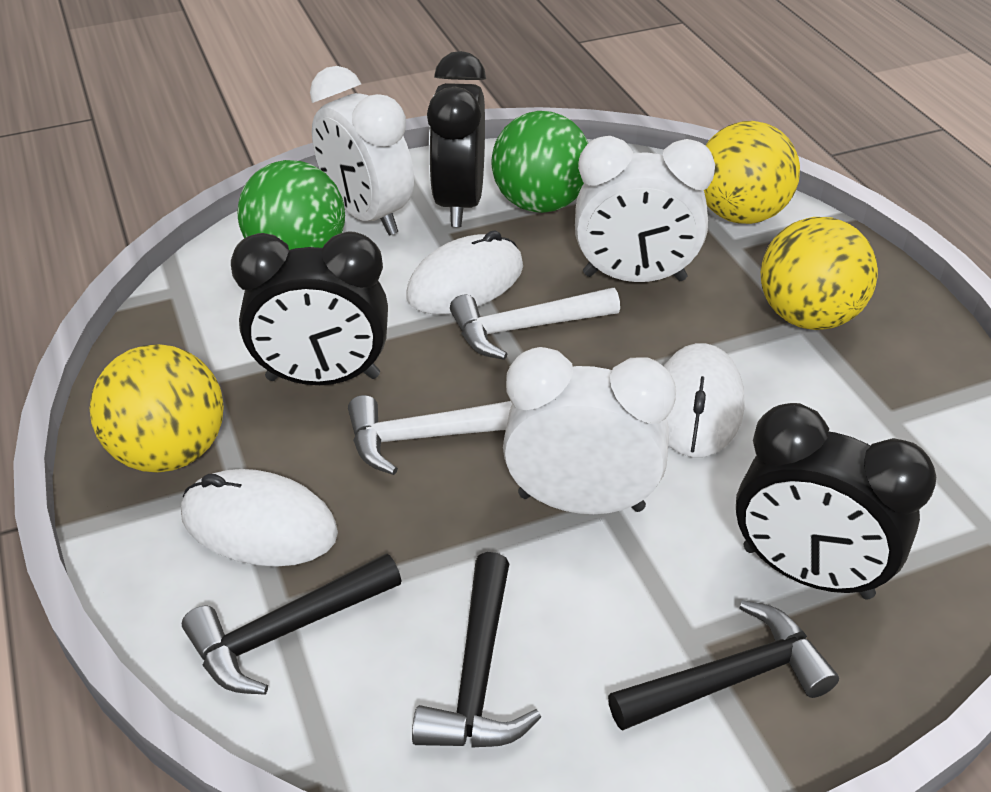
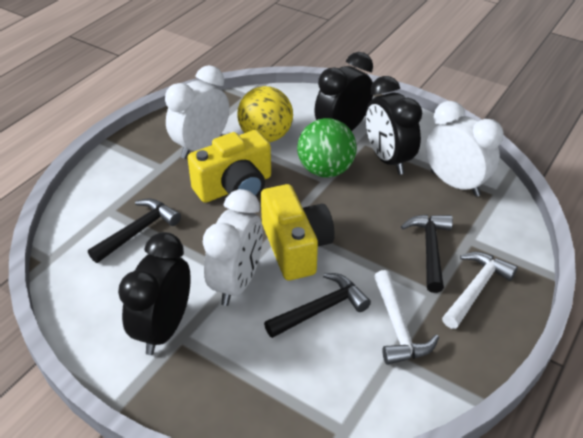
green ball: 2 -> 1
white mouse: 3 -> 0
yellow ball: 3 -> 1
yellow camera: 0 -> 2

